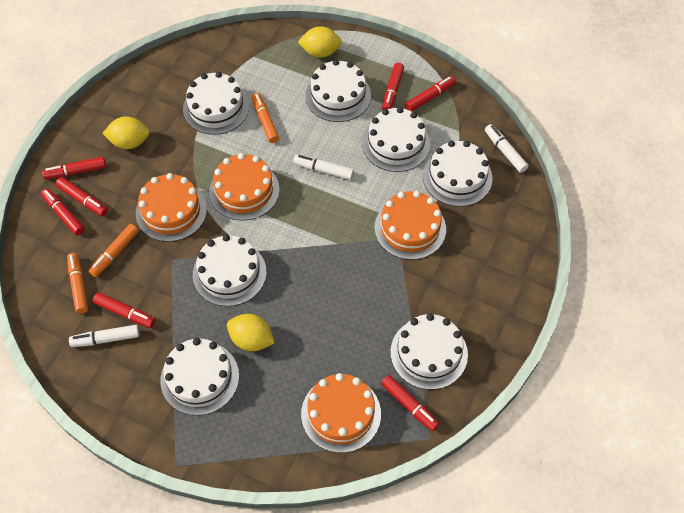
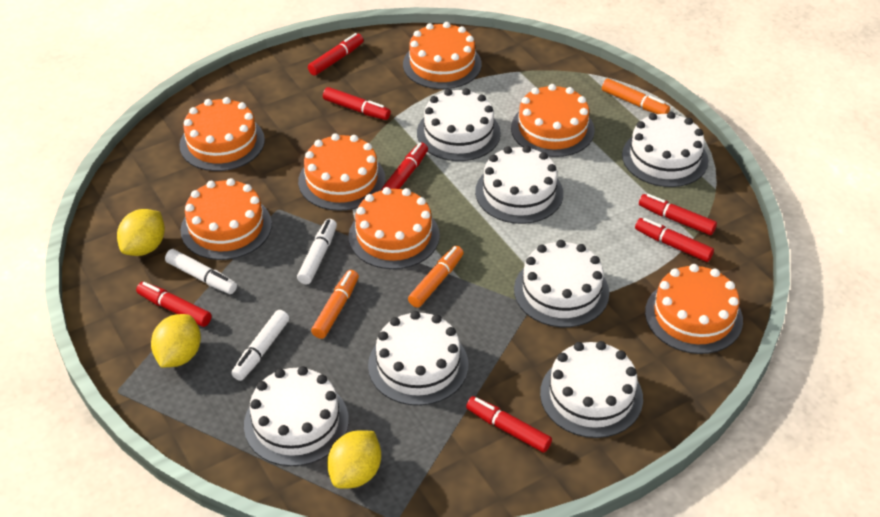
orange cake: 4 -> 7

